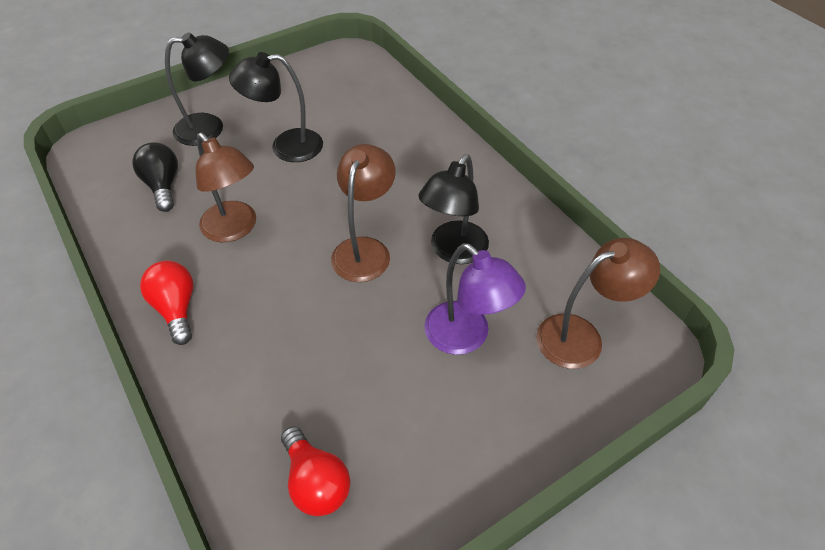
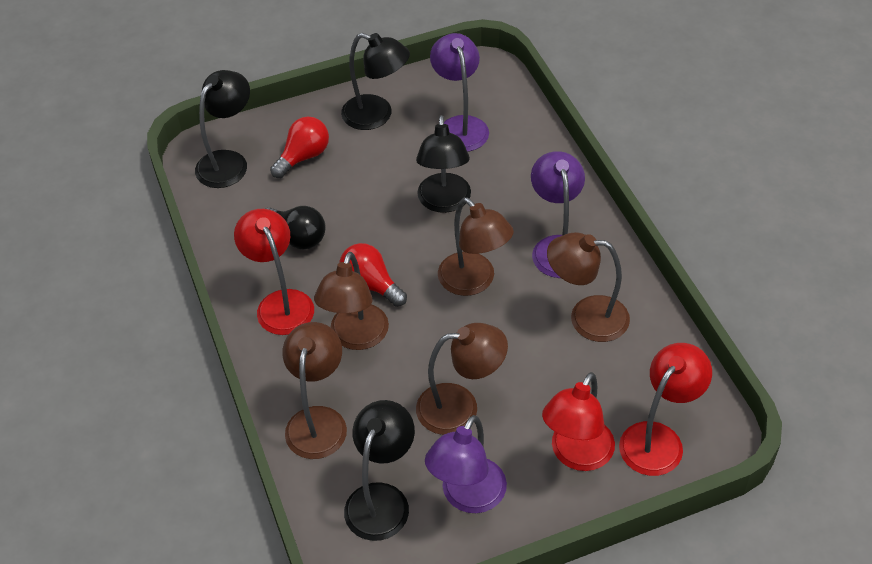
black lamp: 3 -> 4
brown lamp: 3 -> 5
purple lamp: 1 -> 3
red lamp: 0 -> 3

